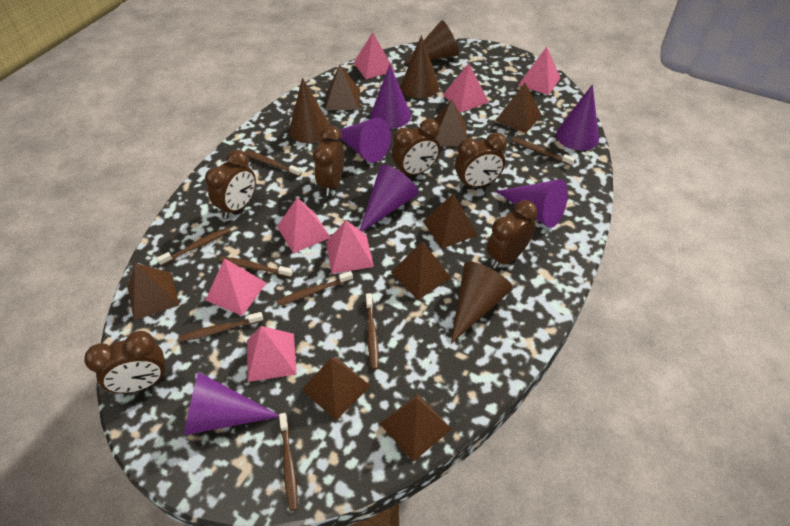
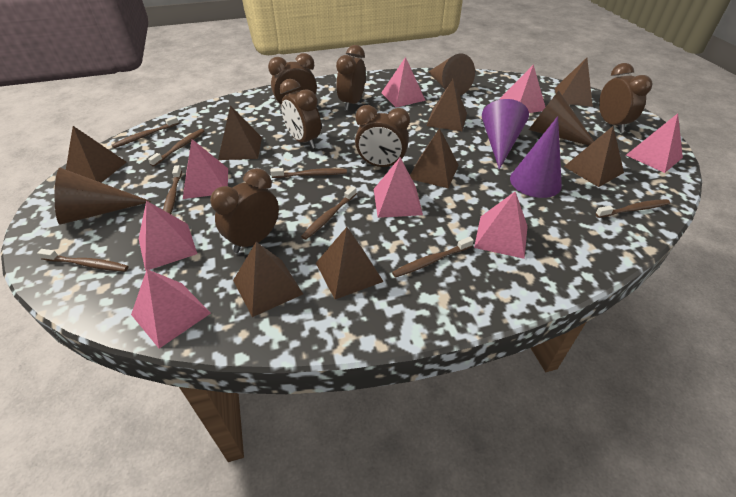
brown cone: 4 -> 3
pink pyramid: 7 -> 8
purple cone: 6 -> 2

